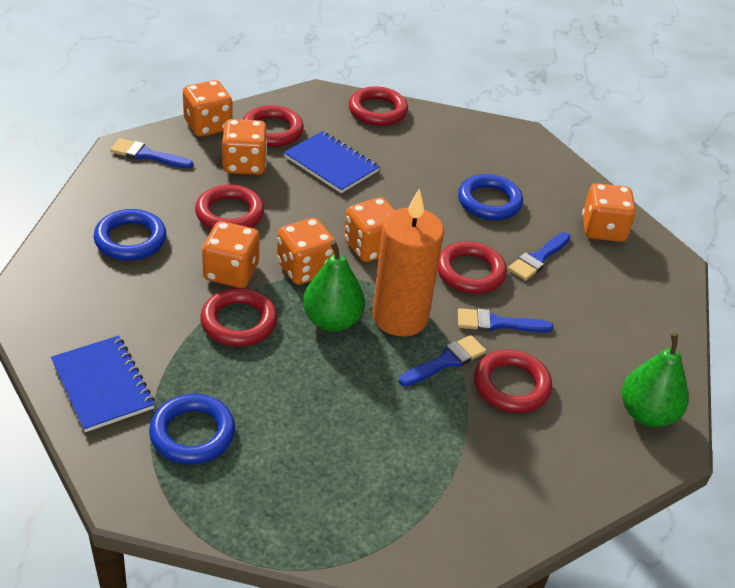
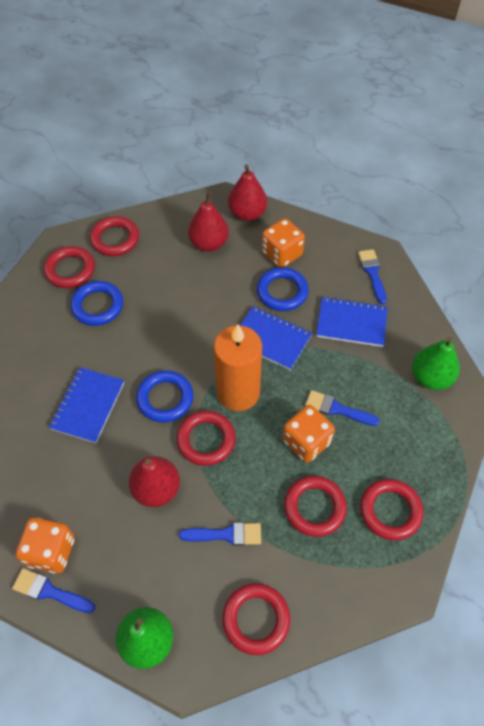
blue notebook: 2 -> 3
orange dice: 6 -> 3
red pear: 0 -> 3

